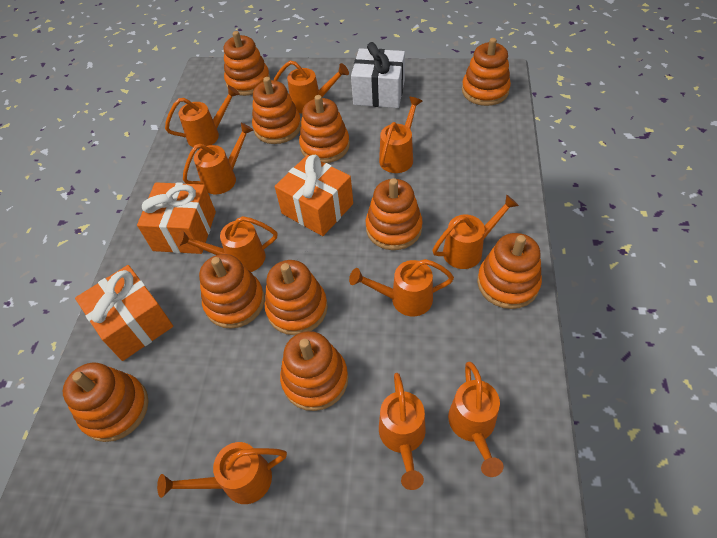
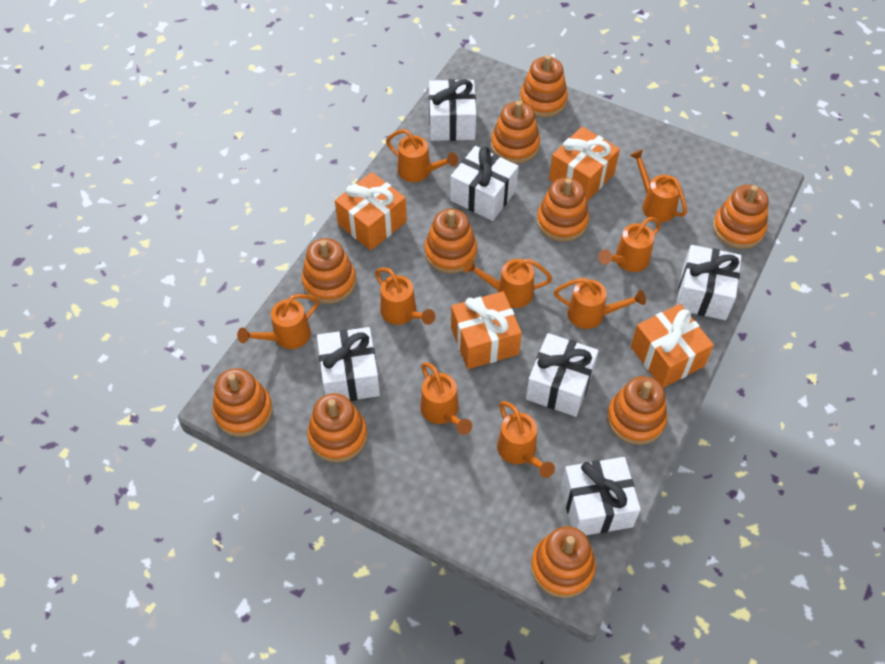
orange gift: 3 -> 4
orange watering can: 10 -> 9
white gift: 1 -> 6

